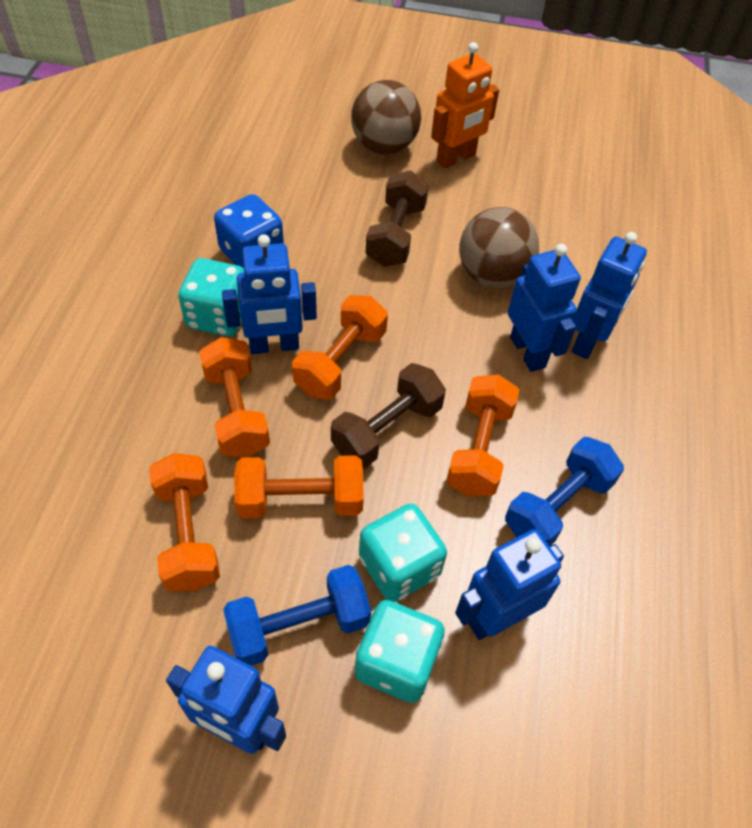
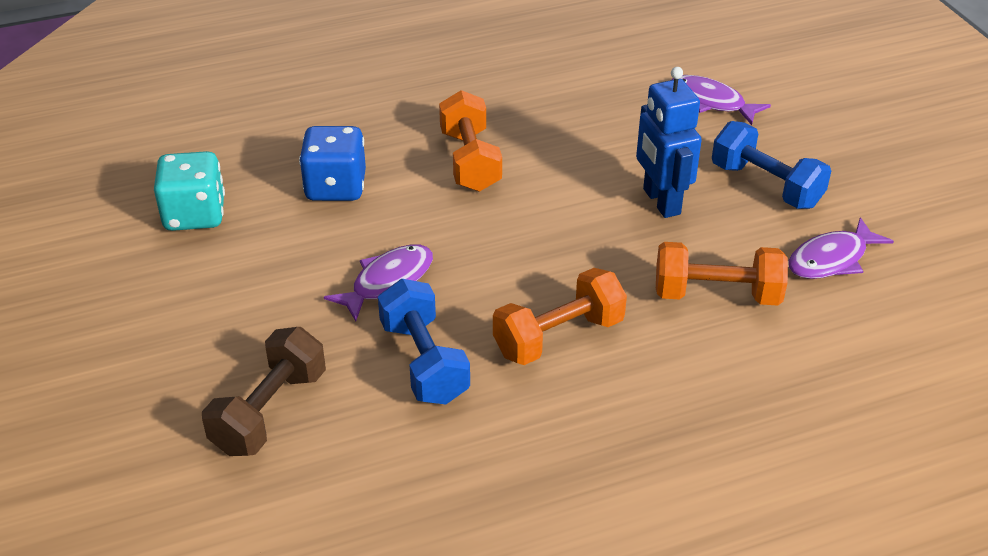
blue robot: 5 -> 1
brown ball: 2 -> 0
brown dumbbell: 2 -> 1
orange dumbbell: 5 -> 3
orange robot: 1 -> 0
purple fish: 0 -> 3
turquoise dice: 3 -> 1

